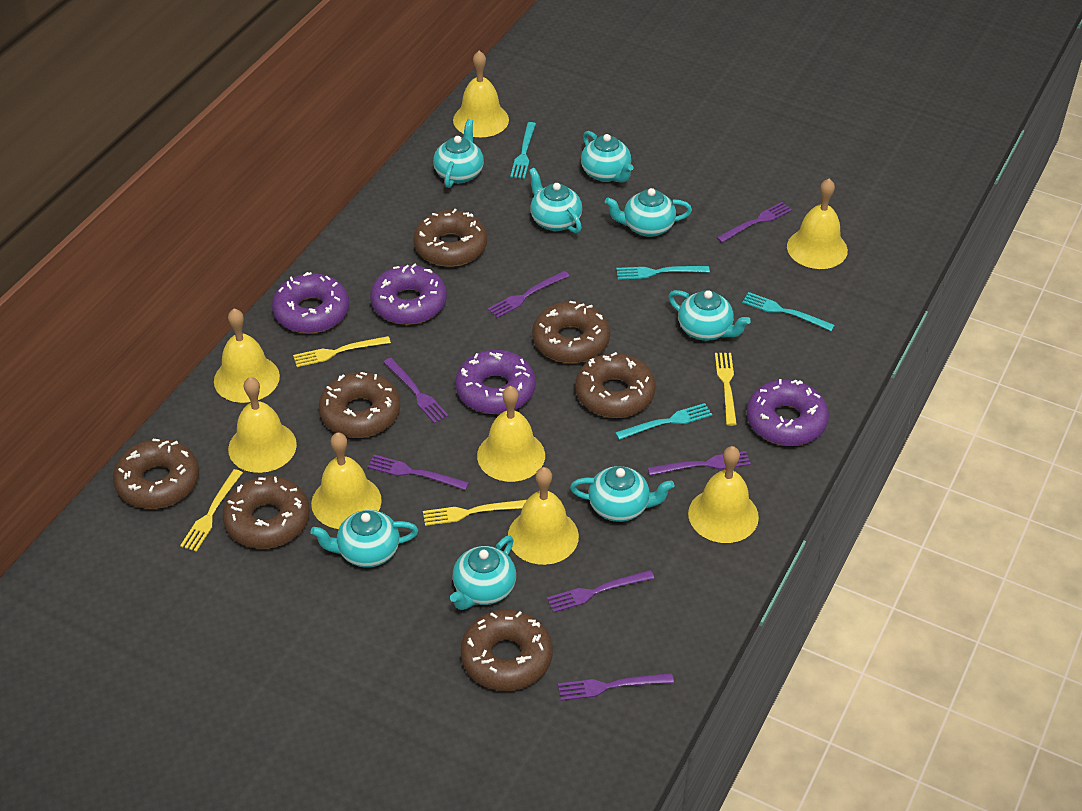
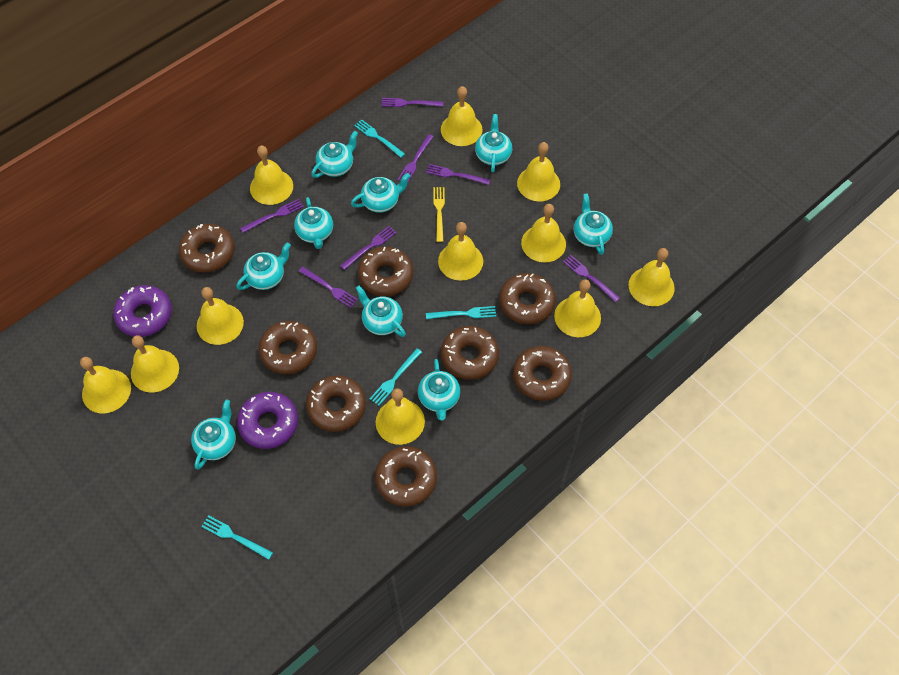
brown donut: 7 -> 8
purple donut: 4 -> 2
turquoise teapot: 8 -> 9
yellow bell: 8 -> 11
yellow fork: 4 -> 1

